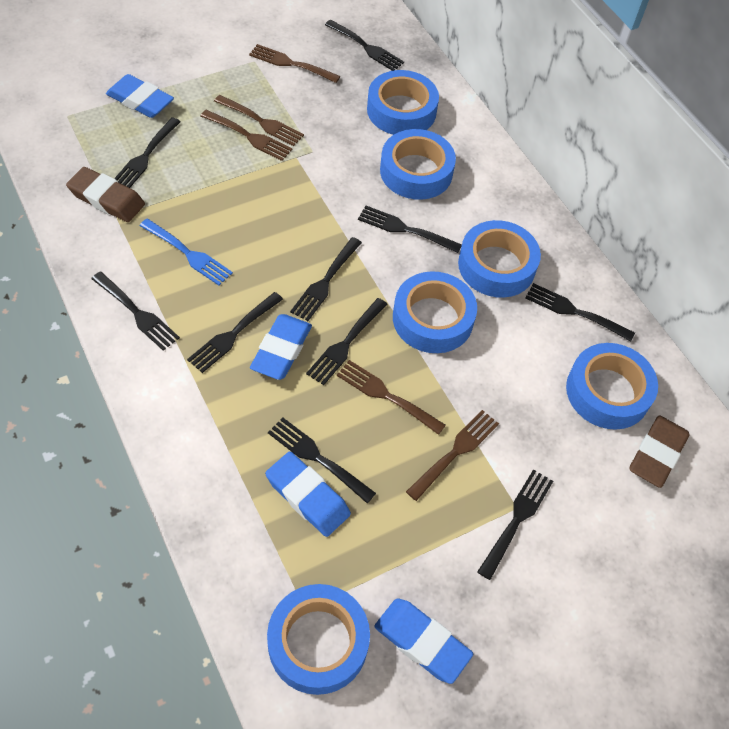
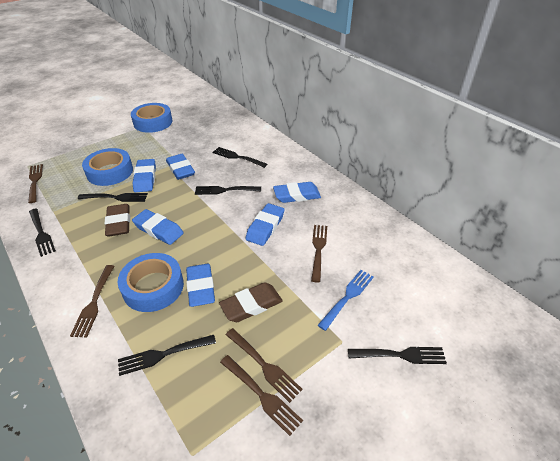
black fork: 10 -> 6
blue eraser: 4 -> 6
blue tape: 6 -> 3

